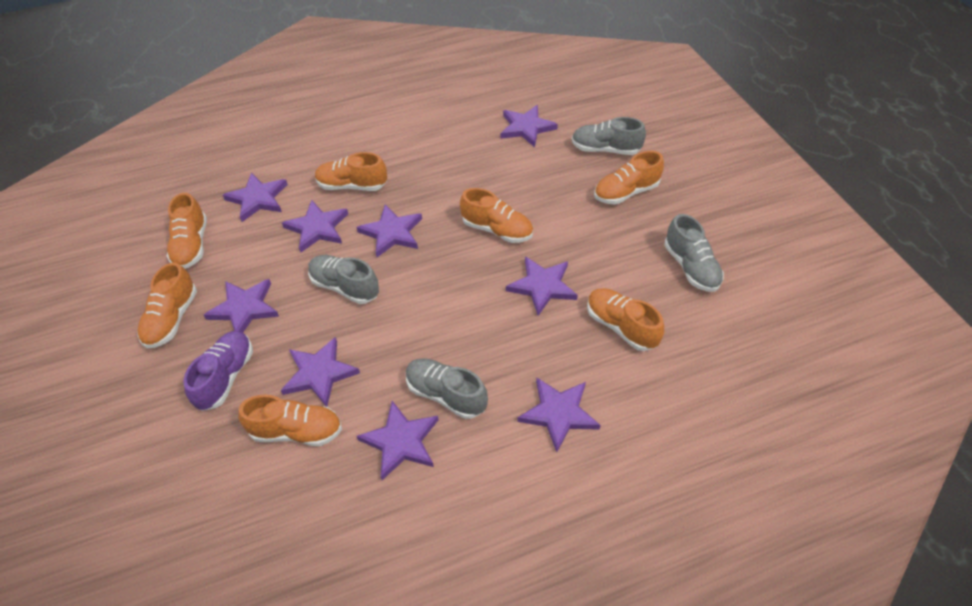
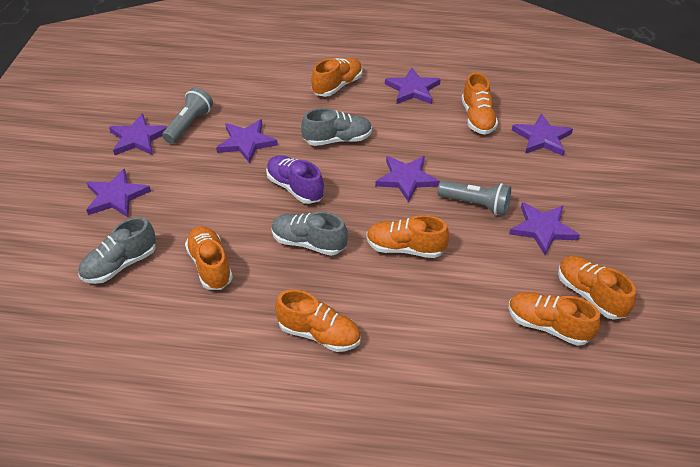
grey flashlight: 0 -> 2
grey shoe: 4 -> 3
purple star: 9 -> 7

